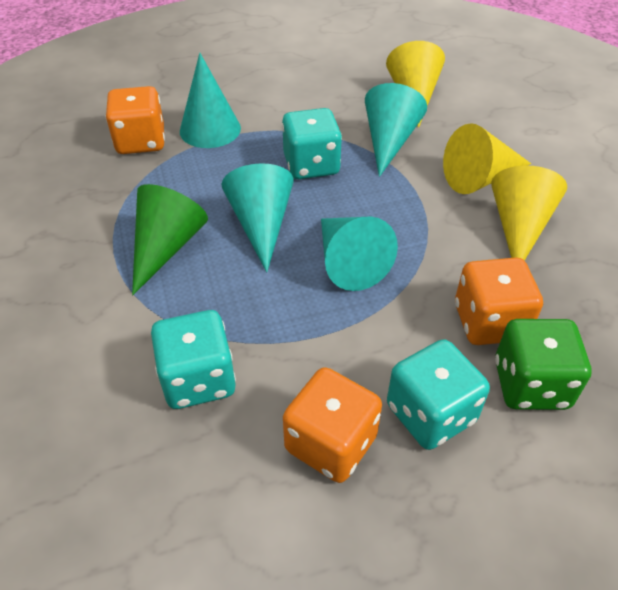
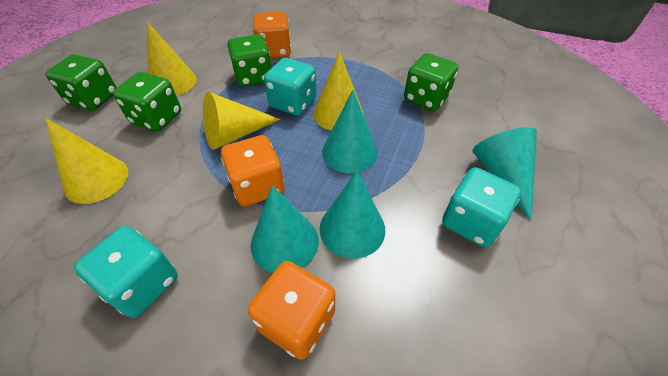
green cone: 1 -> 0
green dice: 1 -> 4
yellow cone: 3 -> 4

